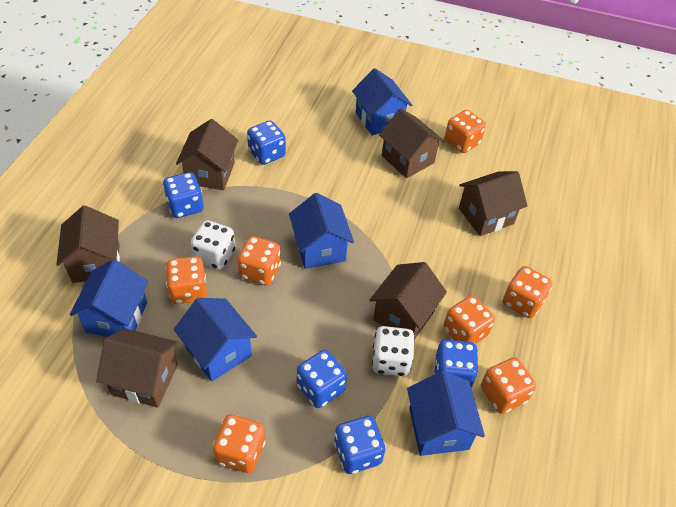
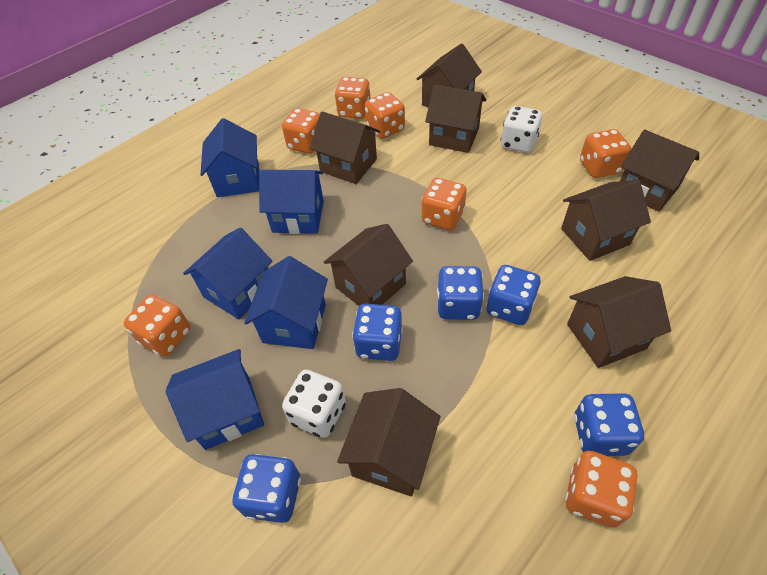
brown house: 6 -> 8

